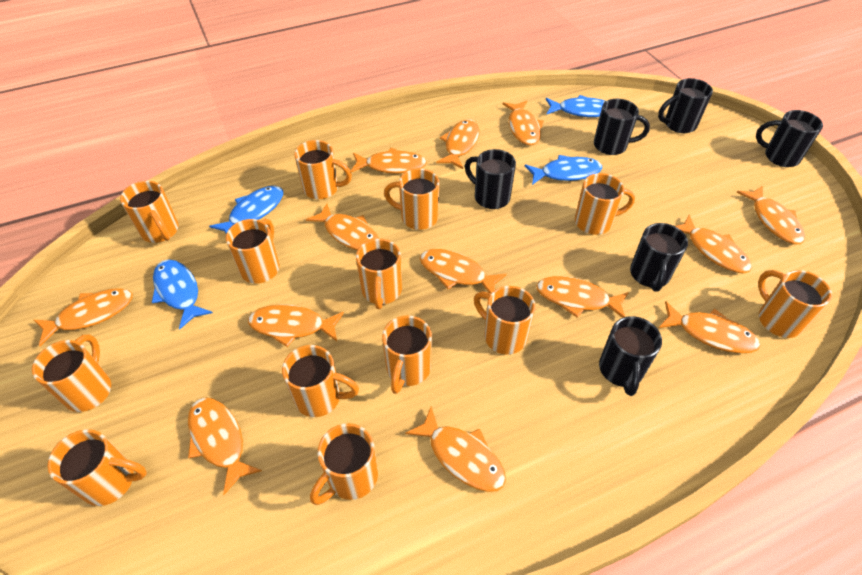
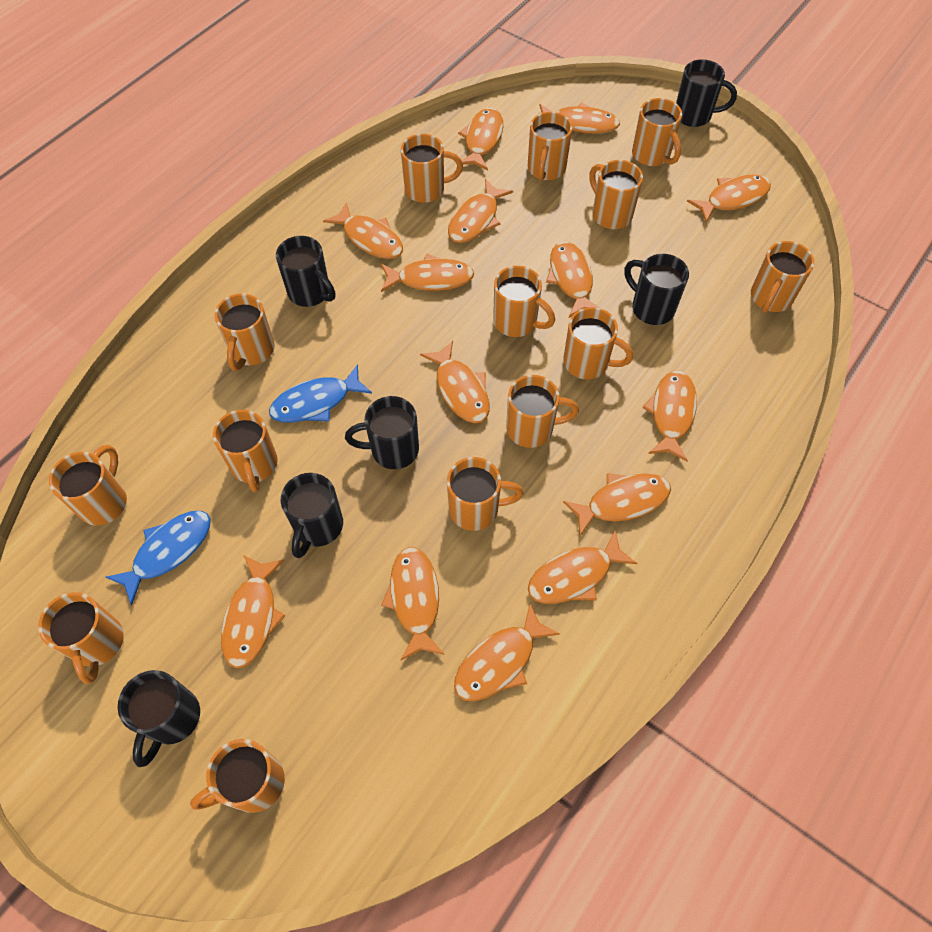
blue fish: 4 -> 2
orange fish: 13 -> 14
orange mug: 13 -> 14

